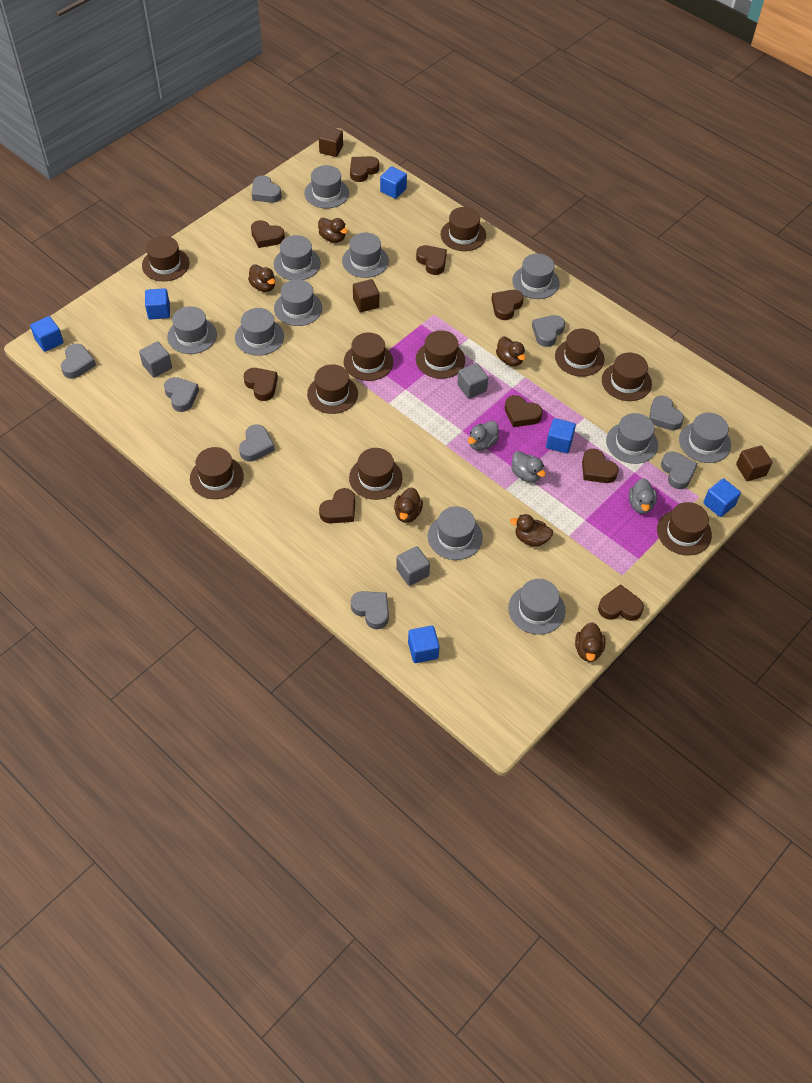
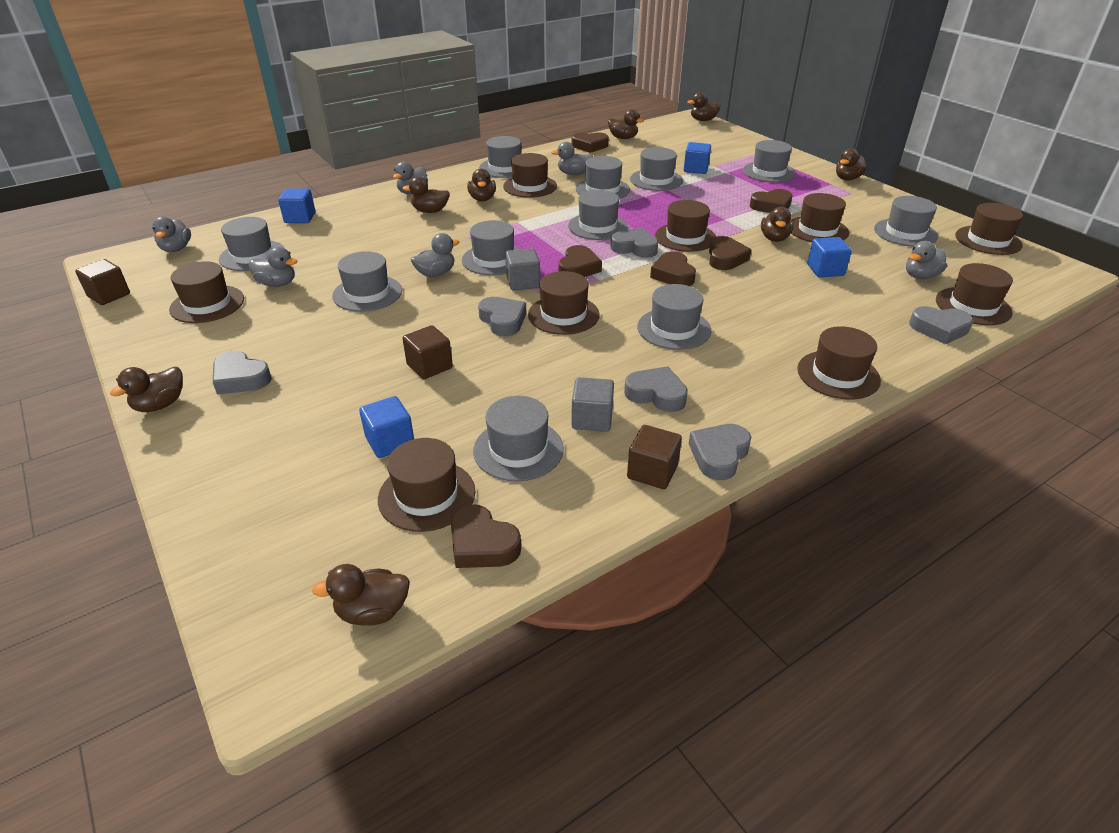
blue cube: 6 -> 4
brown duck: 6 -> 8
brown hat: 10 -> 9
brown heart: 9 -> 6
grey cube: 3 -> 2
grey duck: 3 -> 6
grey heart: 8 -> 6

